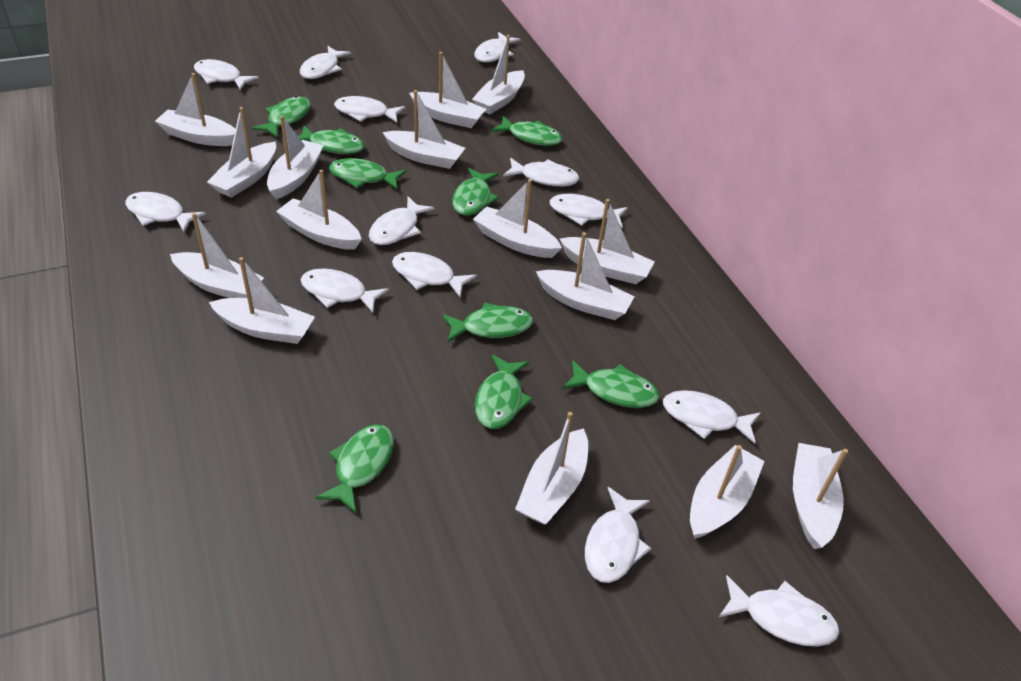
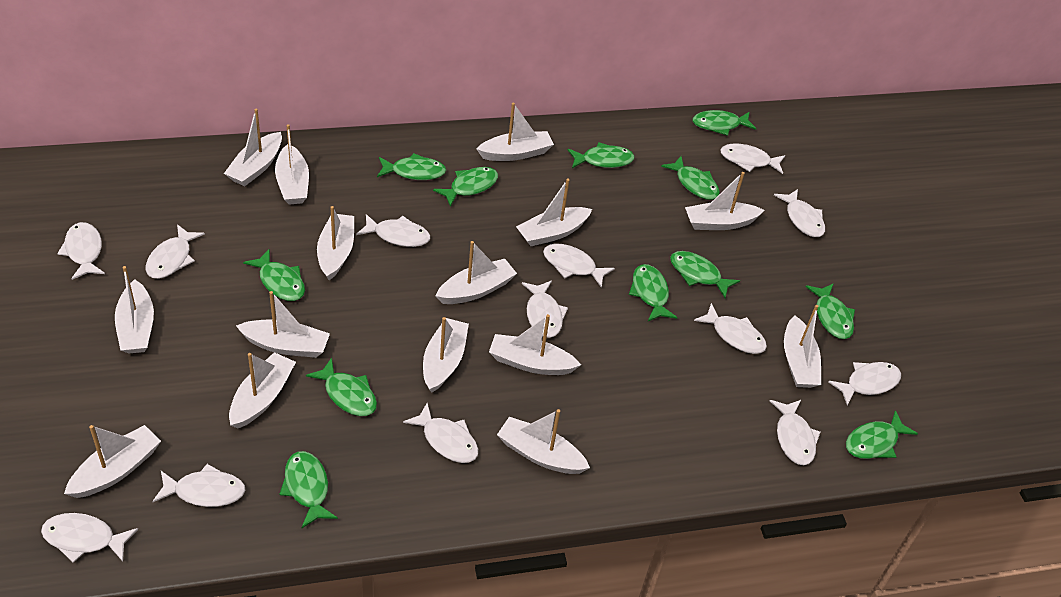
green fish: 9 -> 12

